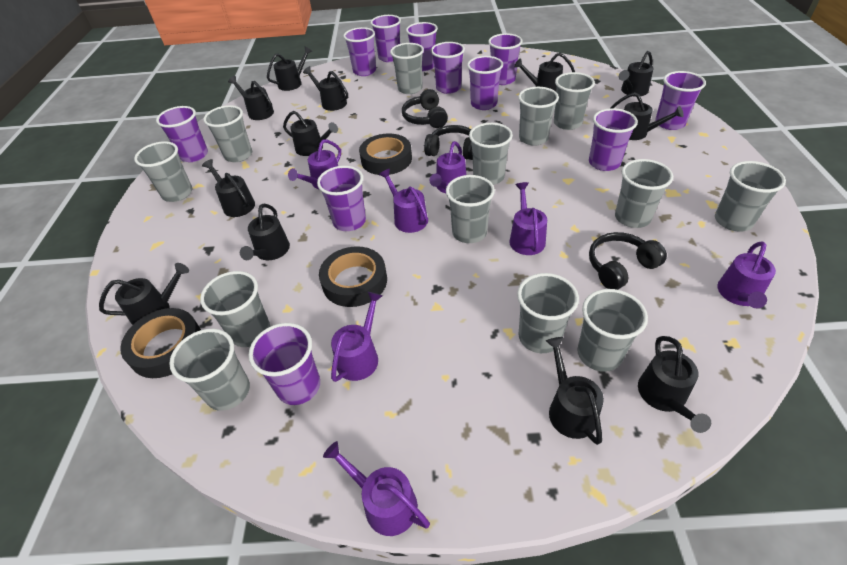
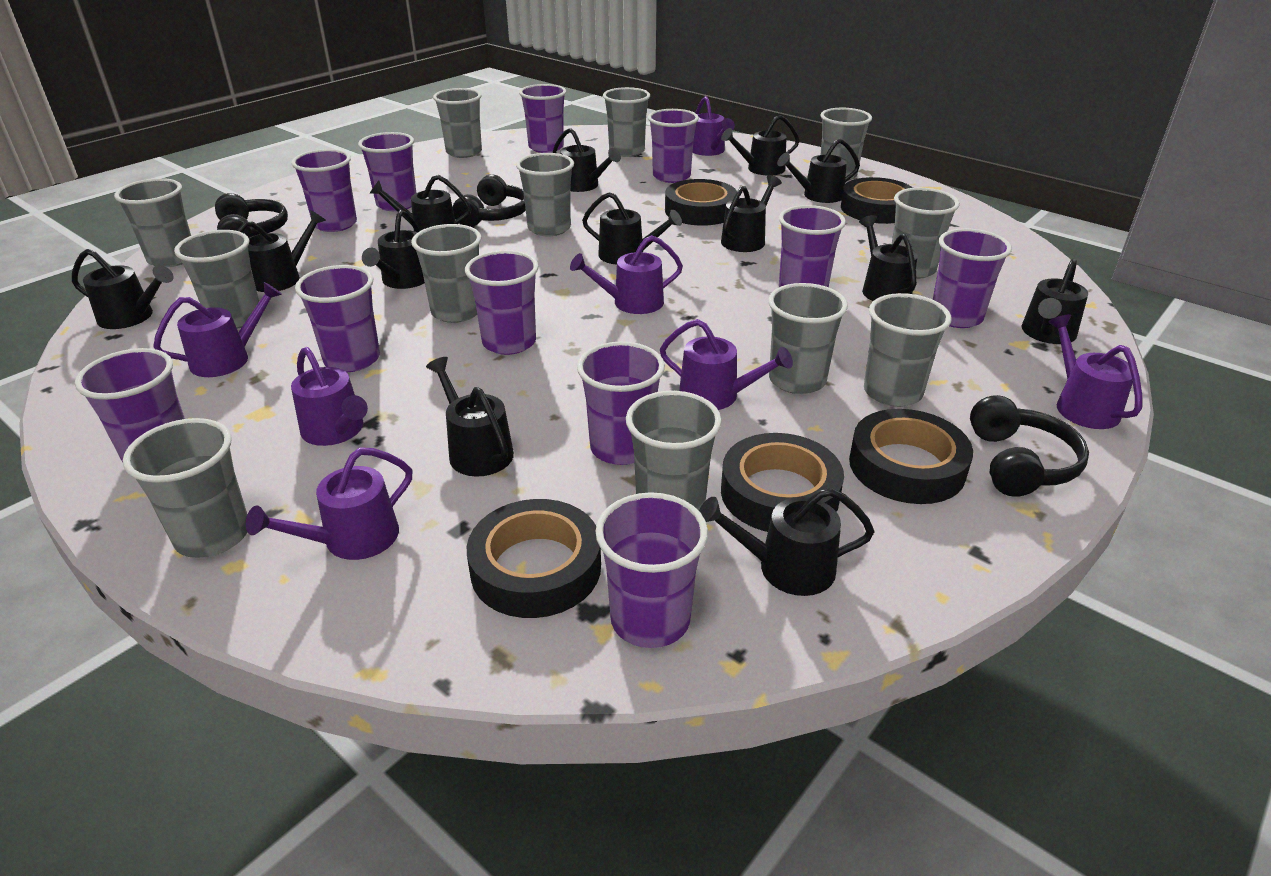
black tape: 3 -> 5
black watering can: 12 -> 13
grey cup: 13 -> 12

